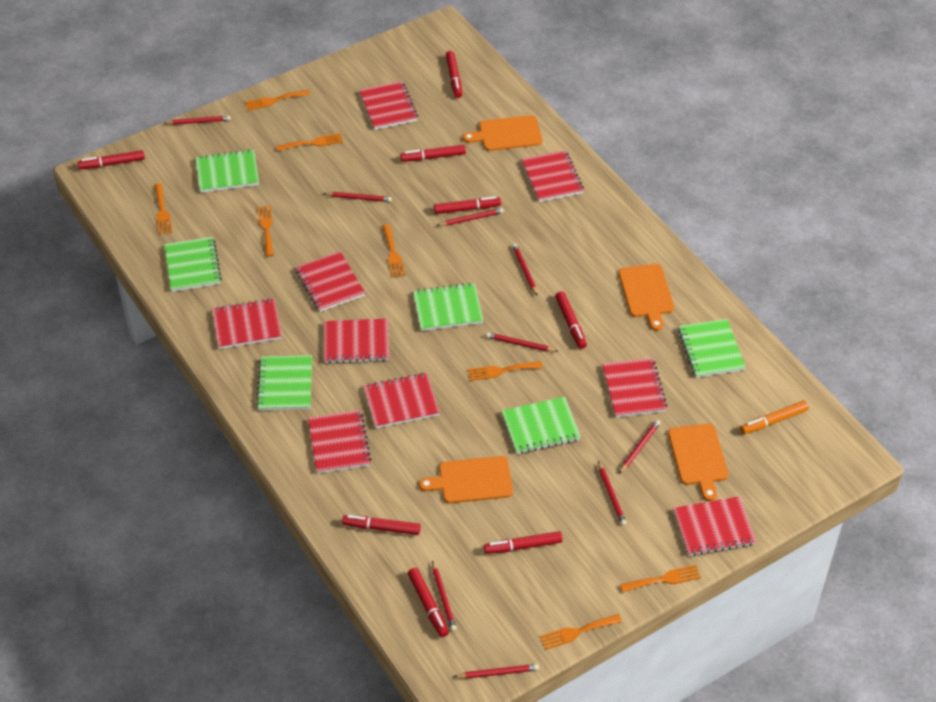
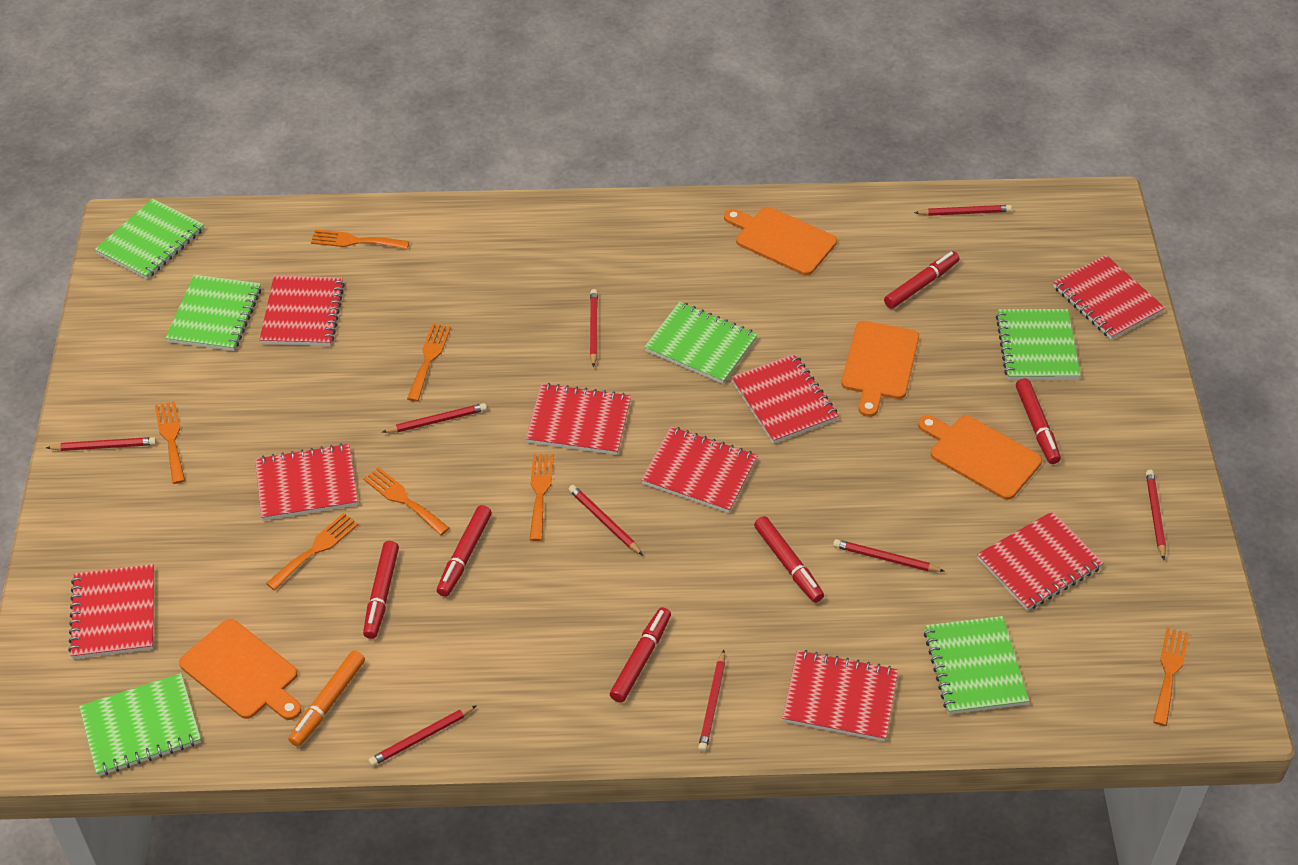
orange fork: 8 -> 7
red marker: 8 -> 6

